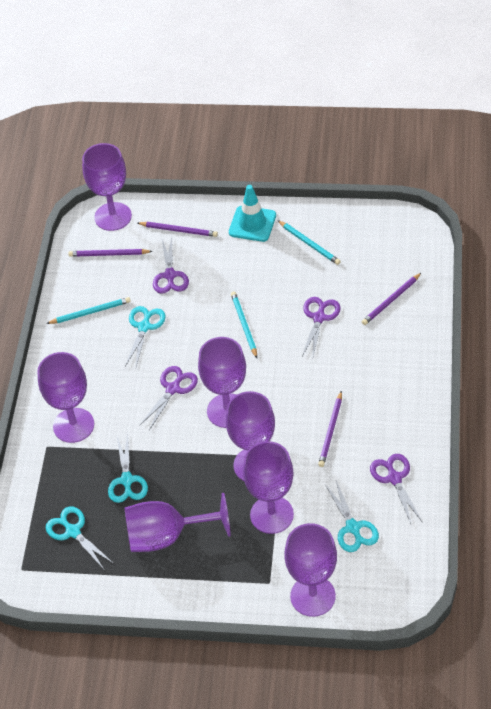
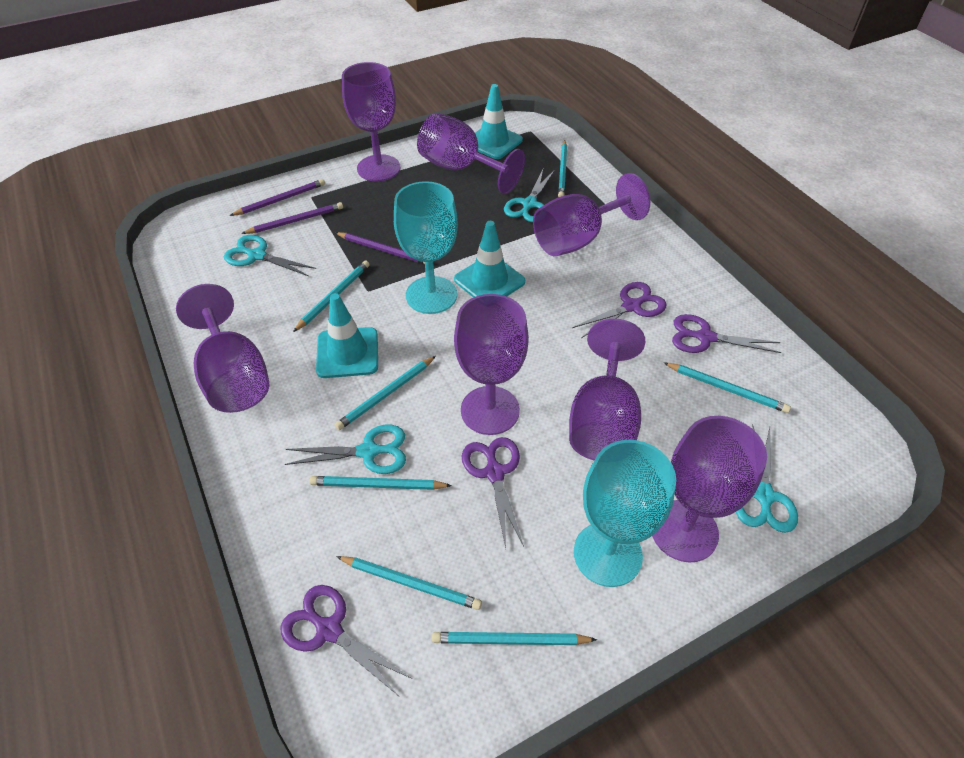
purple pencil: 4 -> 3
turquoise goblet: 0 -> 2
turquoise pencil: 3 -> 7
turquoise traffic cone: 1 -> 3

